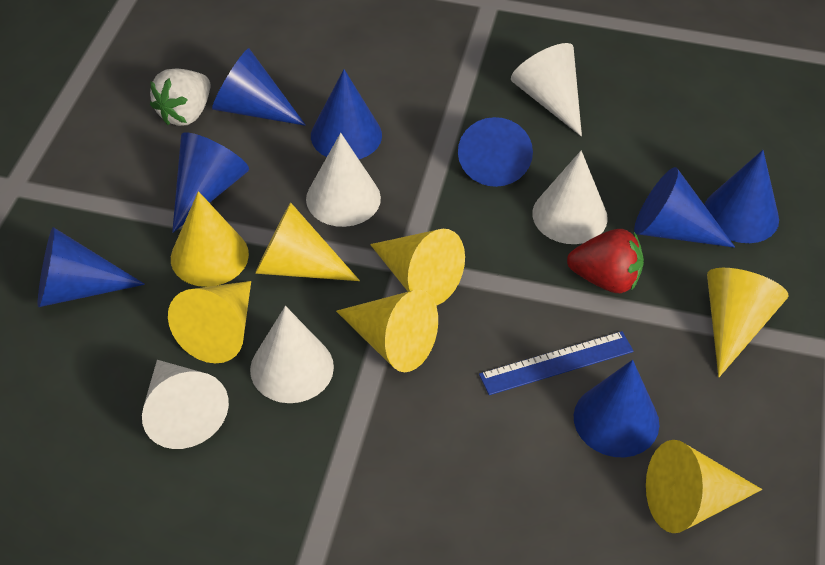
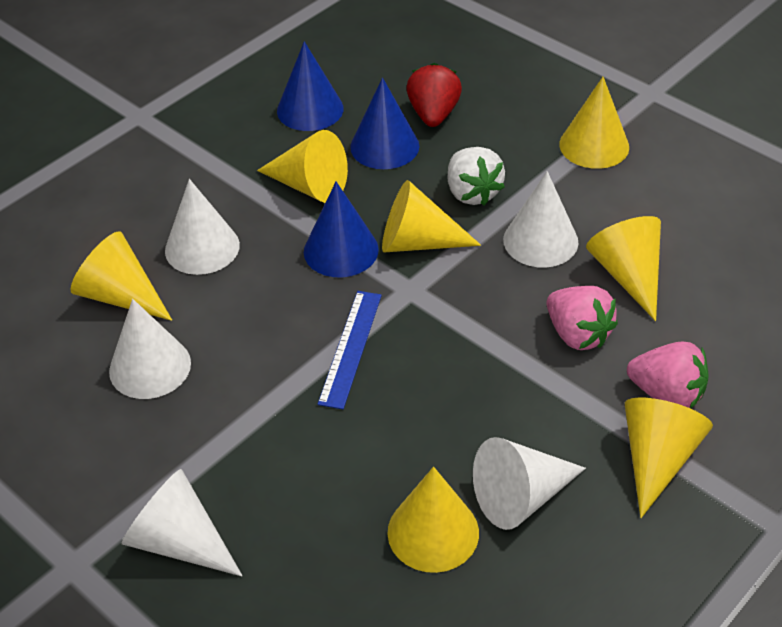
blue cone: 8 -> 3
pink strawberry: 0 -> 2

